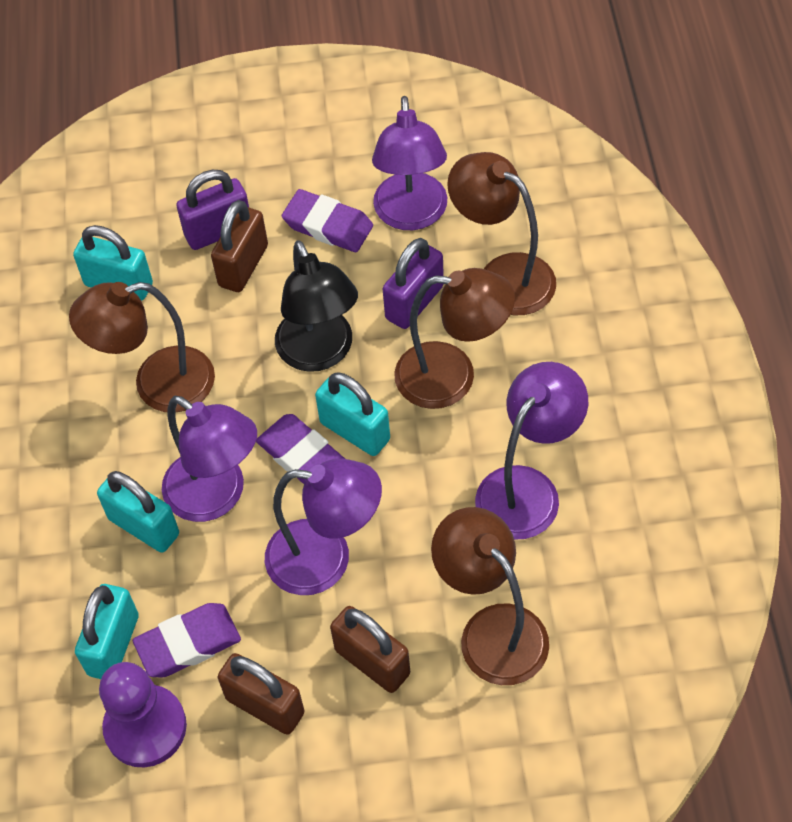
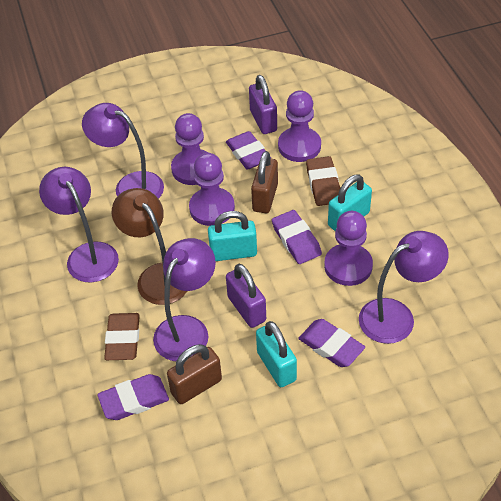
black lamp: 1 -> 0
brown eraser: 0 -> 2
brown lamp: 4 -> 1
brown padlock: 3 -> 2
purple eraser: 3 -> 4
purple pawn: 1 -> 4
turquoise padlock: 4 -> 3

